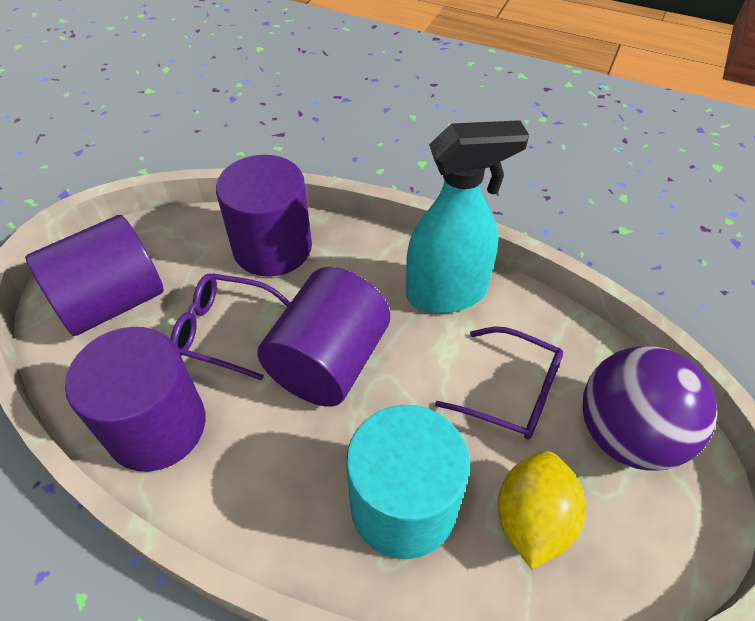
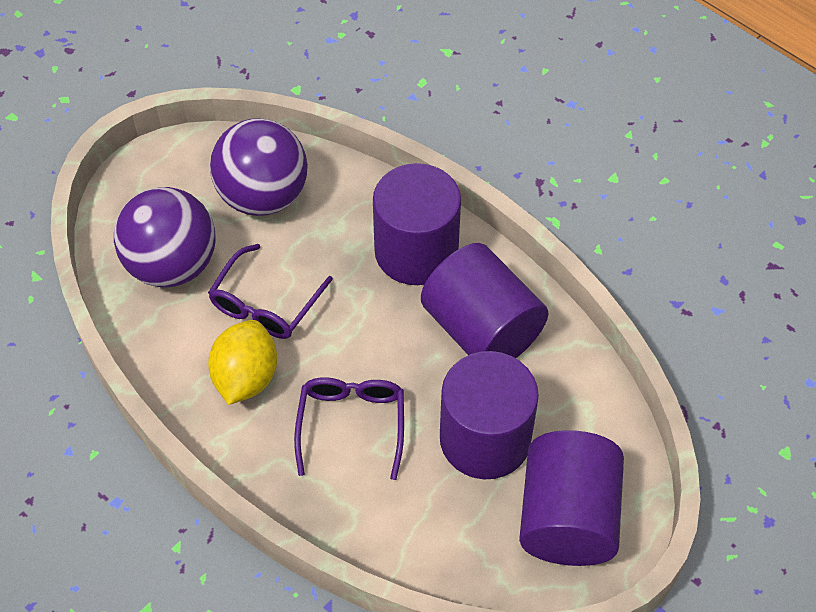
purple ball: 1 -> 2
turquoise cylinder: 1 -> 0
turquoise spray bottle: 1 -> 0

